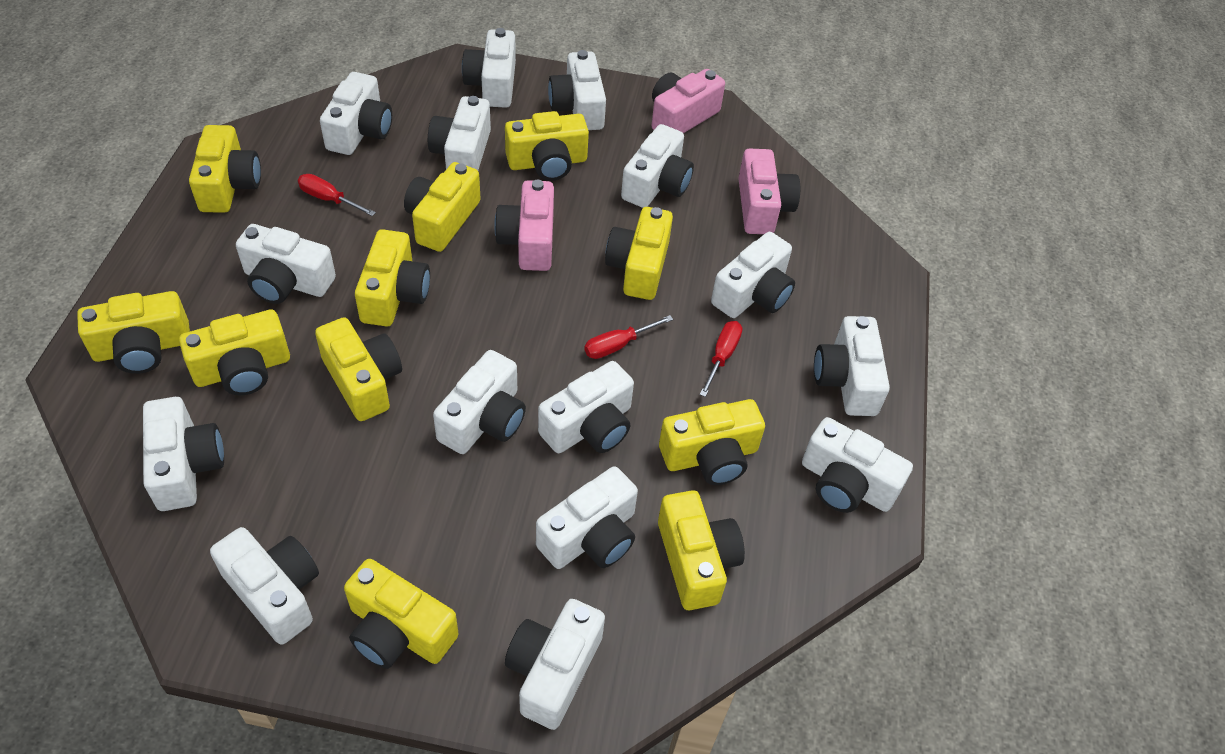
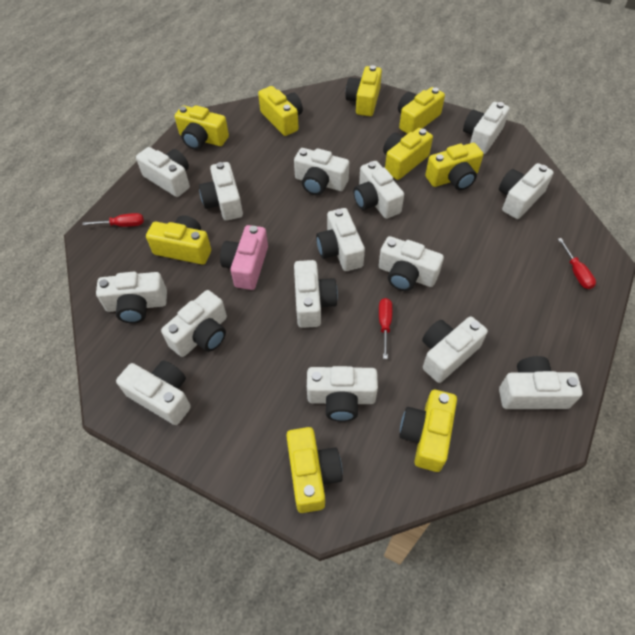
pink camera: 3 -> 1
yellow camera: 11 -> 9

